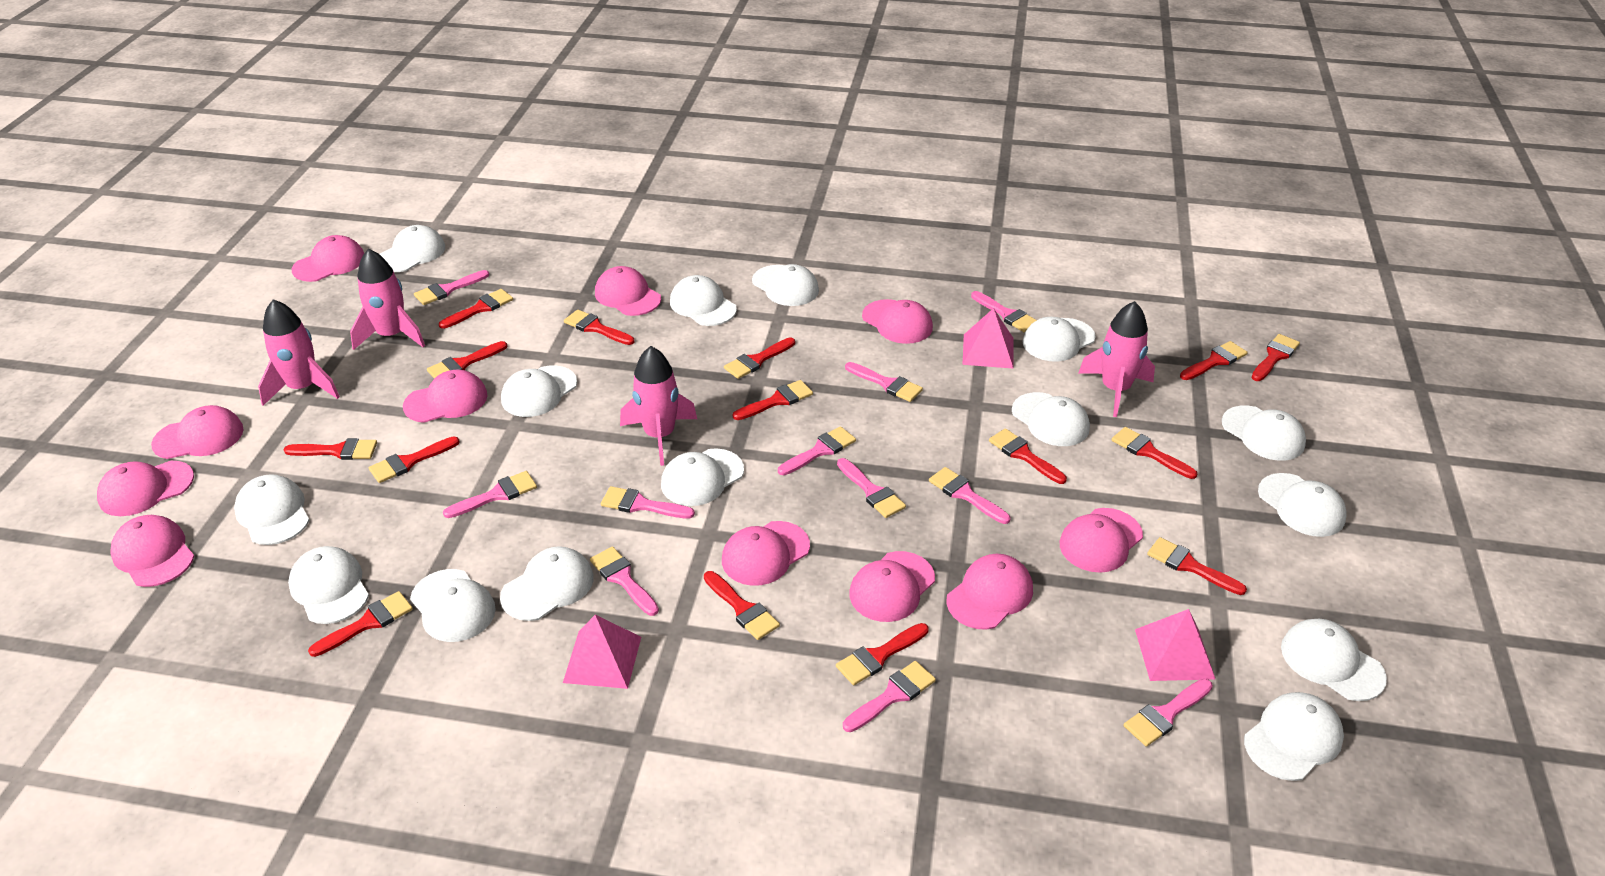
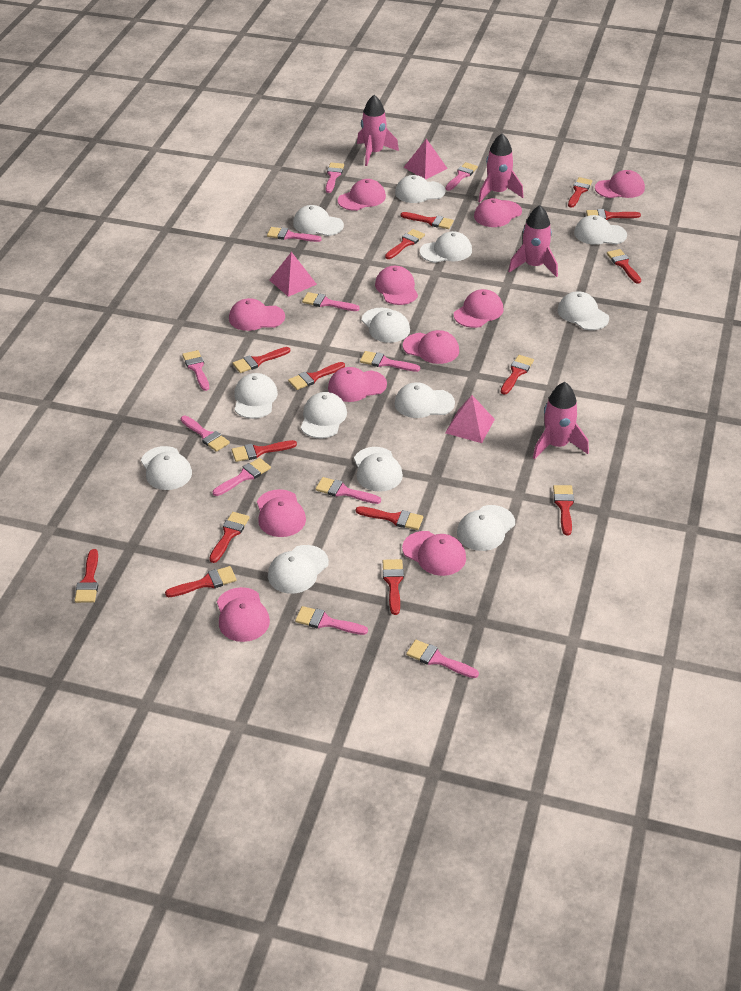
white cap: 15 -> 13

